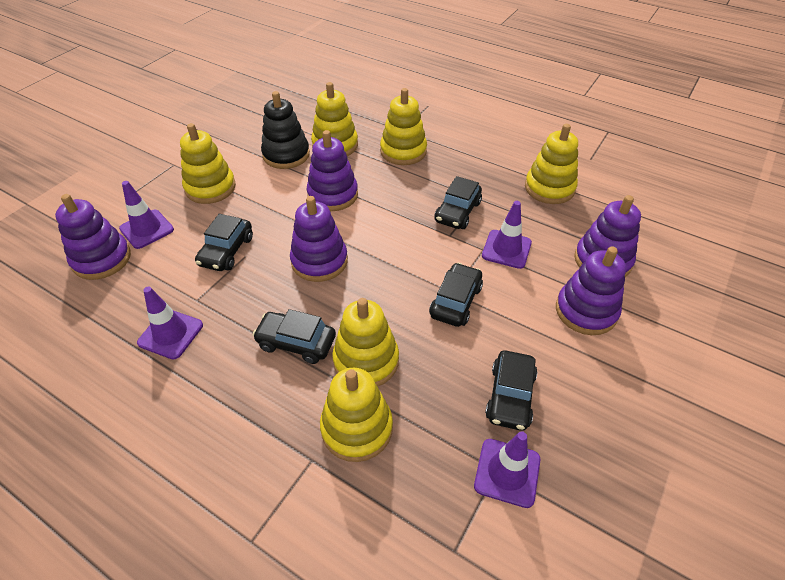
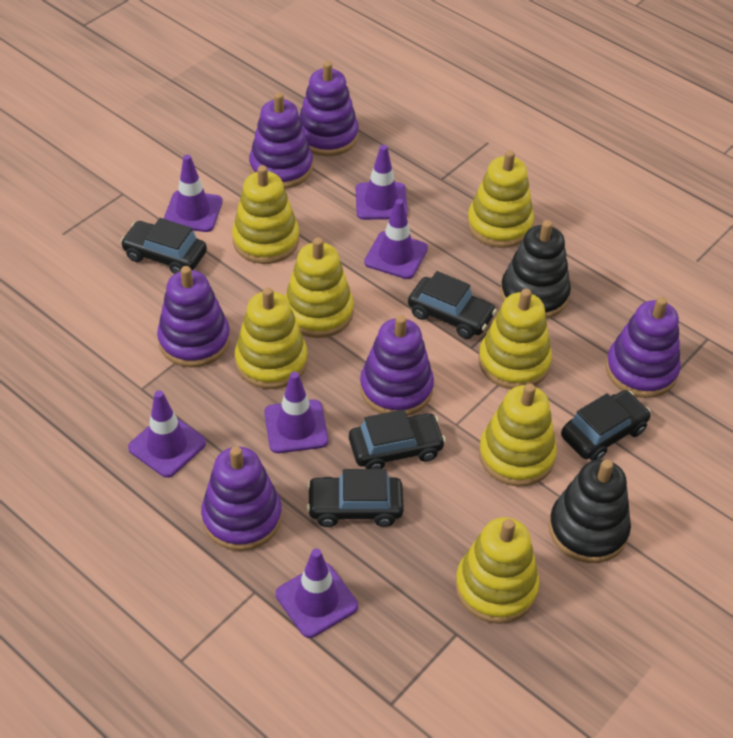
black stacking toy: 1 -> 2
purple stacking toy: 5 -> 6
purple traffic cone: 4 -> 6
yellow stacking toy: 6 -> 7

